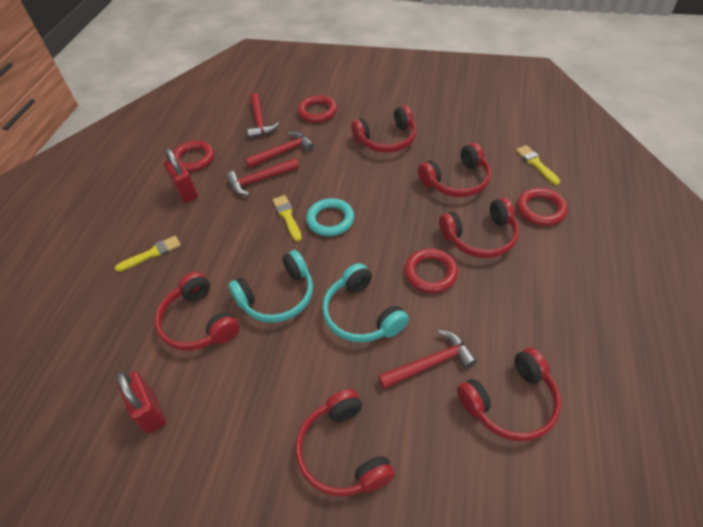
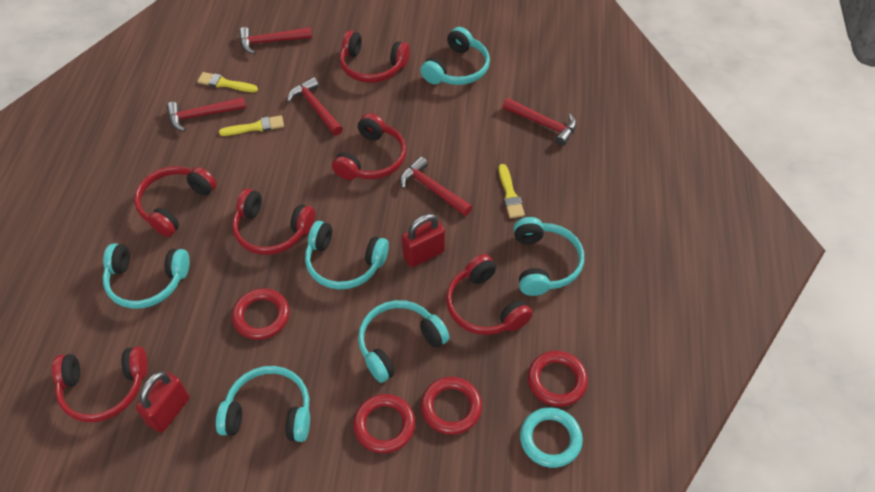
red hammer: 4 -> 5
turquoise headphones: 2 -> 6

